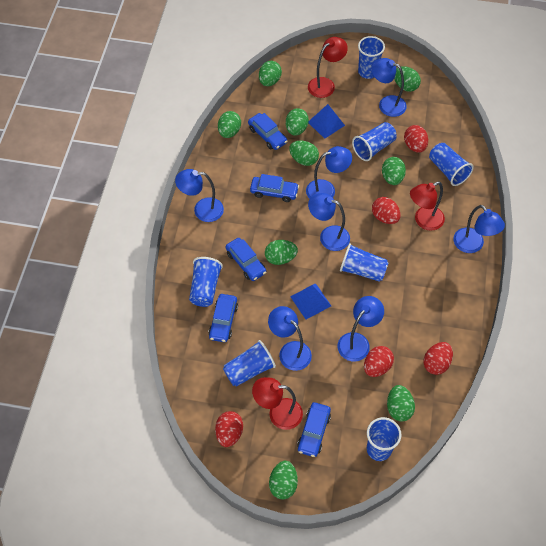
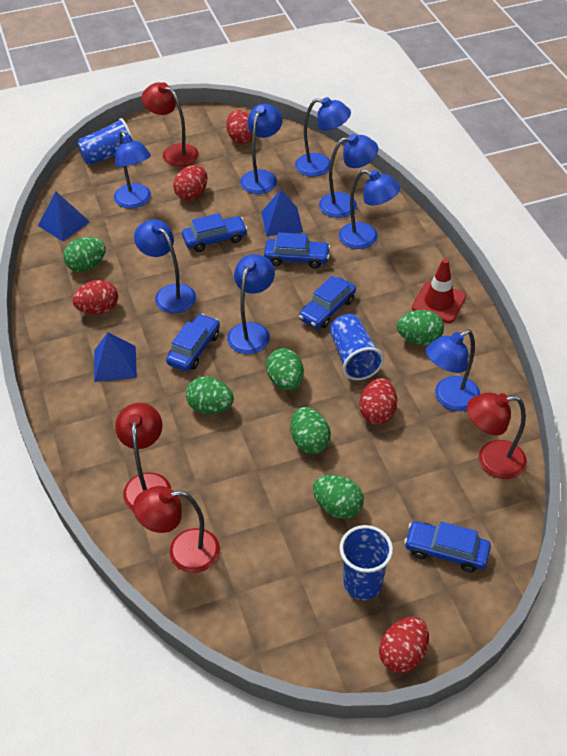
blue cup: 7 -> 3
blue lamp: 7 -> 8
blue pyramid: 2 -> 3
green egg: 9 -> 6
red lamp: 3 -> 4
red traffic cone: 0 -> 1

